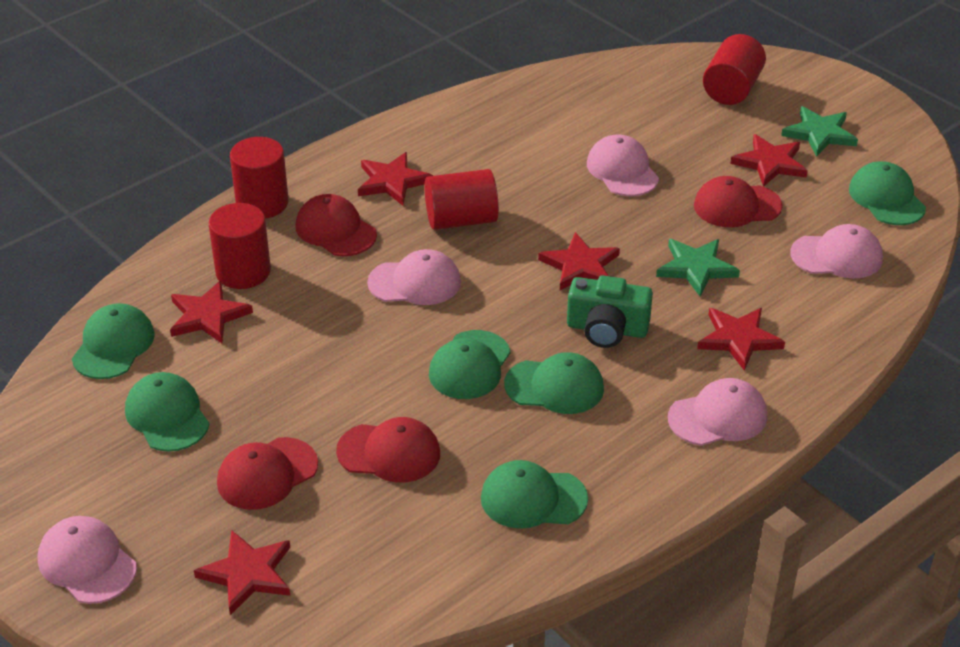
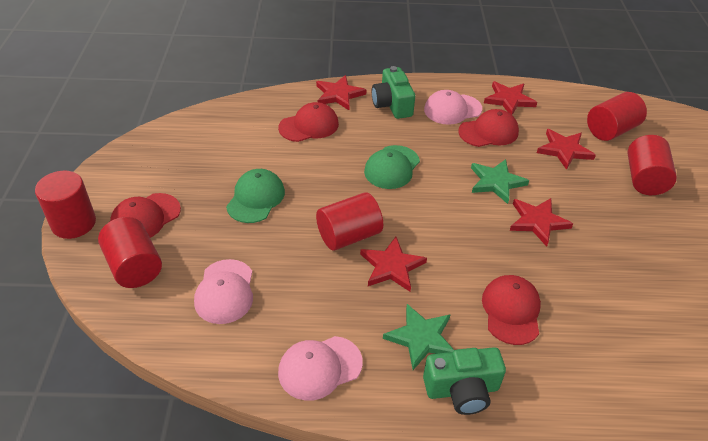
green camera: 1 -> 2
green cap: 6 -> 2
pink cap: 5 -> 3
red cylinder: 4 -> 5
red star: 6 -> 5

